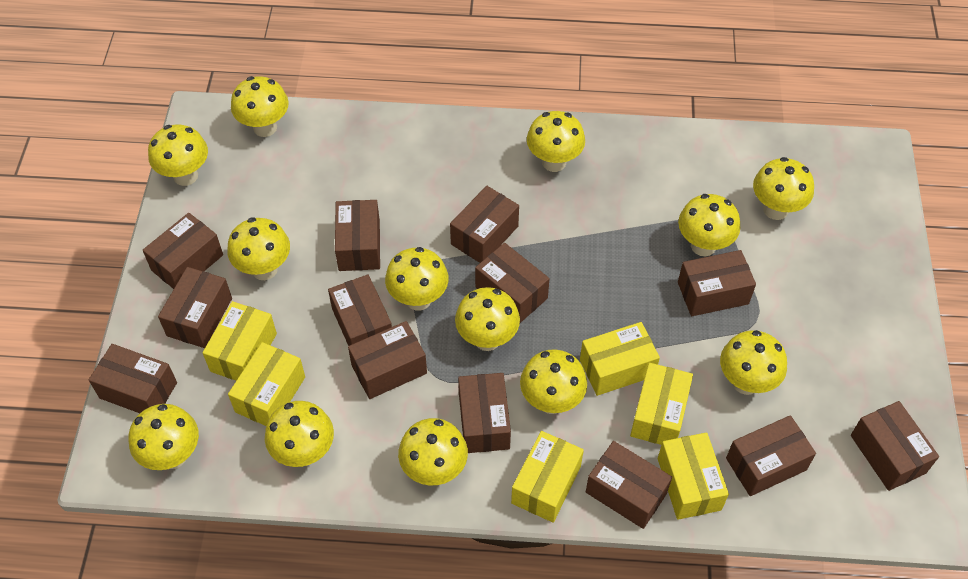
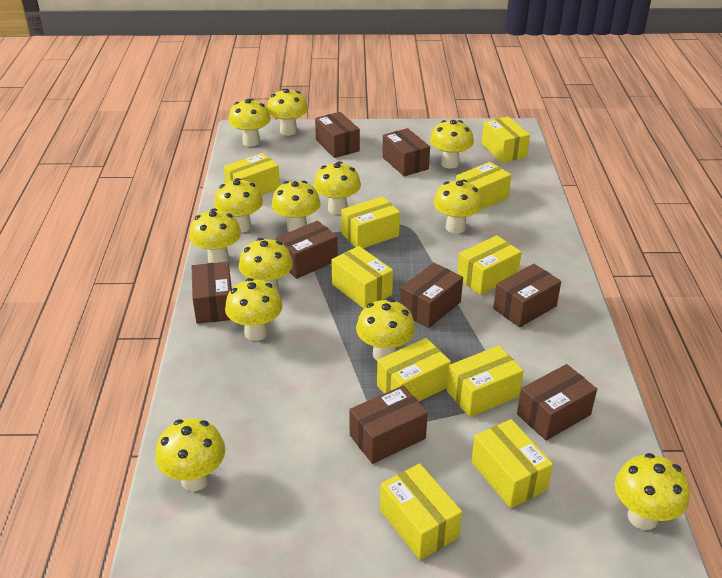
brown box: 13 -> 8
yellow box: 6 -> 10

